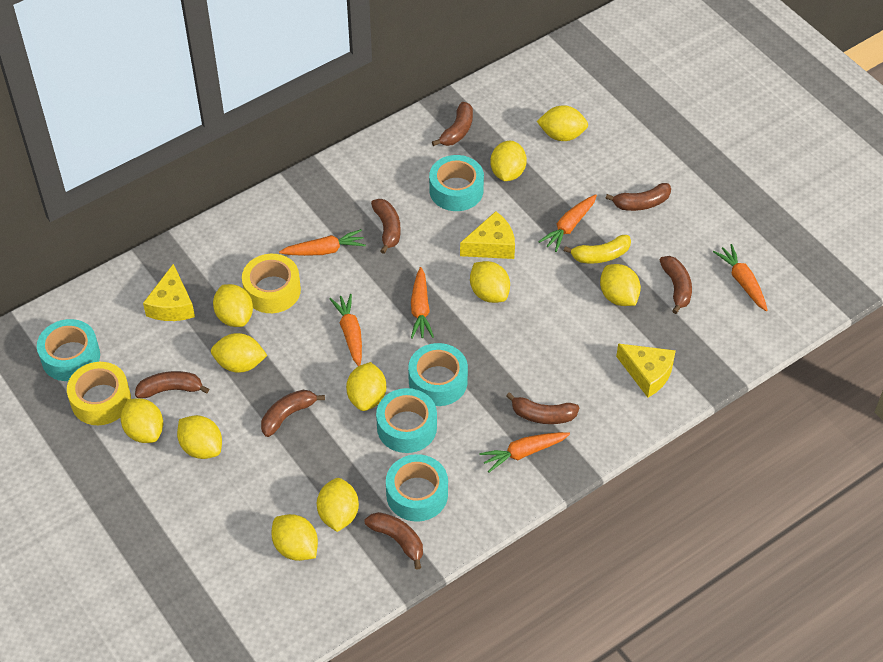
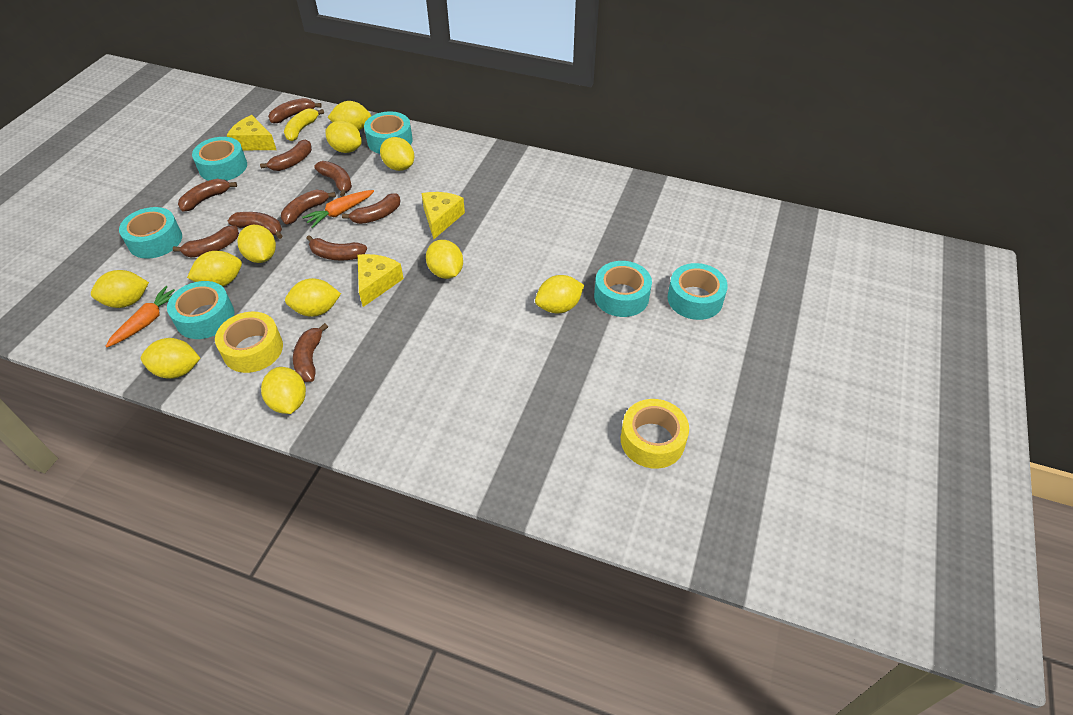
brown banana: 8 -> 10
orange carrot: 6 -> 2
turquoise tape: 5 -> 6

